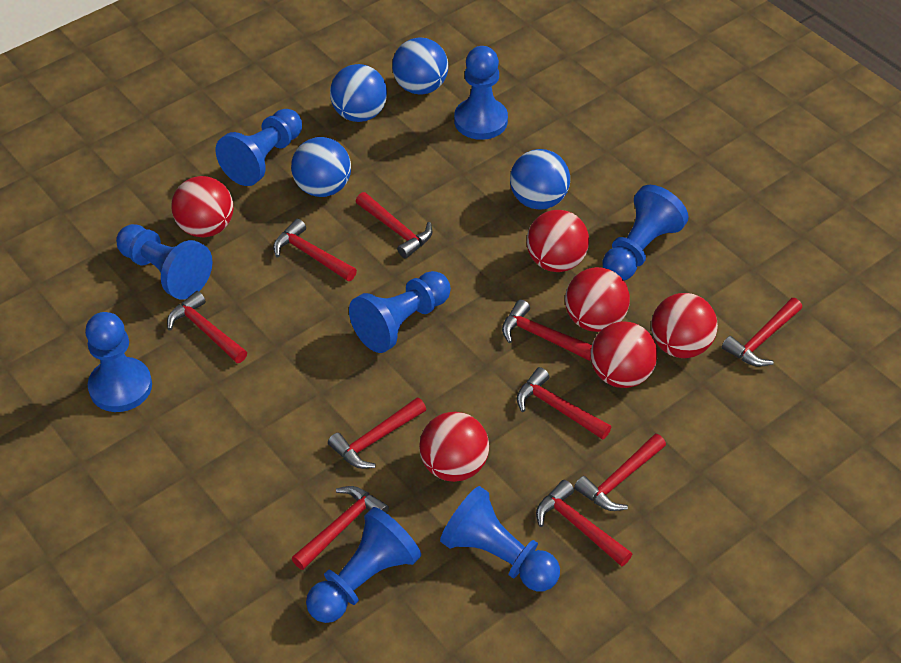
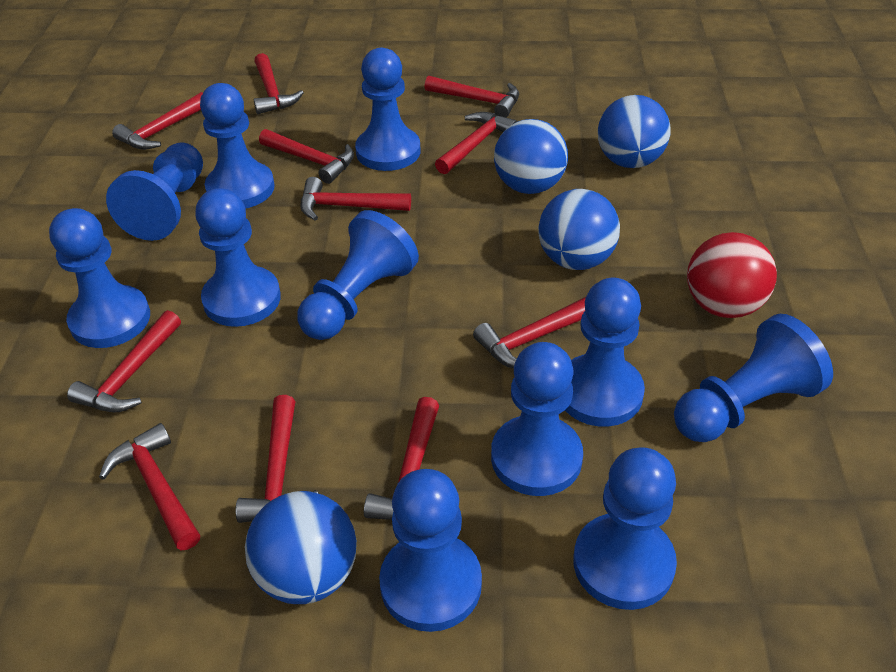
blue pawn: 8 -> 11
red ball: 6 -> 1
red hammer: 10 -> 11

